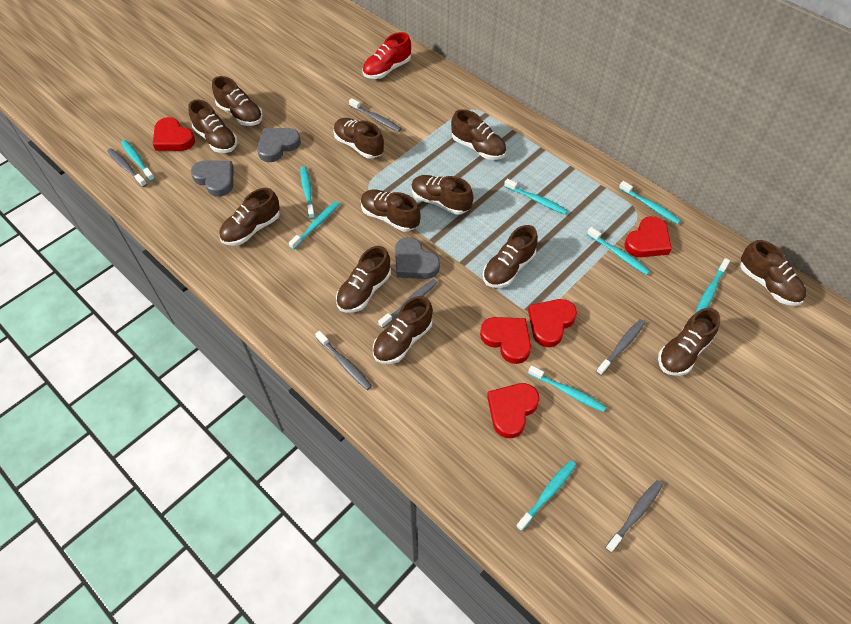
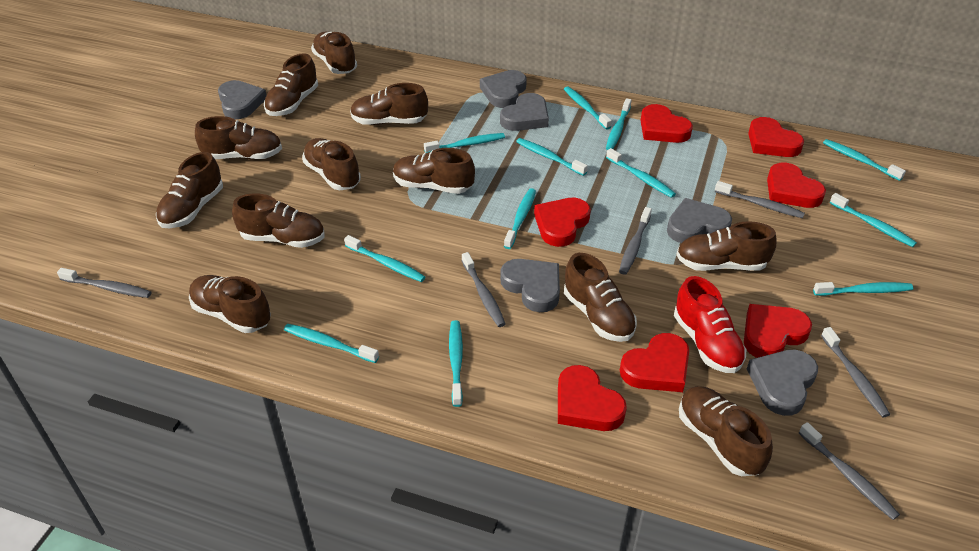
grey heart: 3 -> 6
red heart: 5 -> 7
turquoise toothbrush: 9 -> 12

